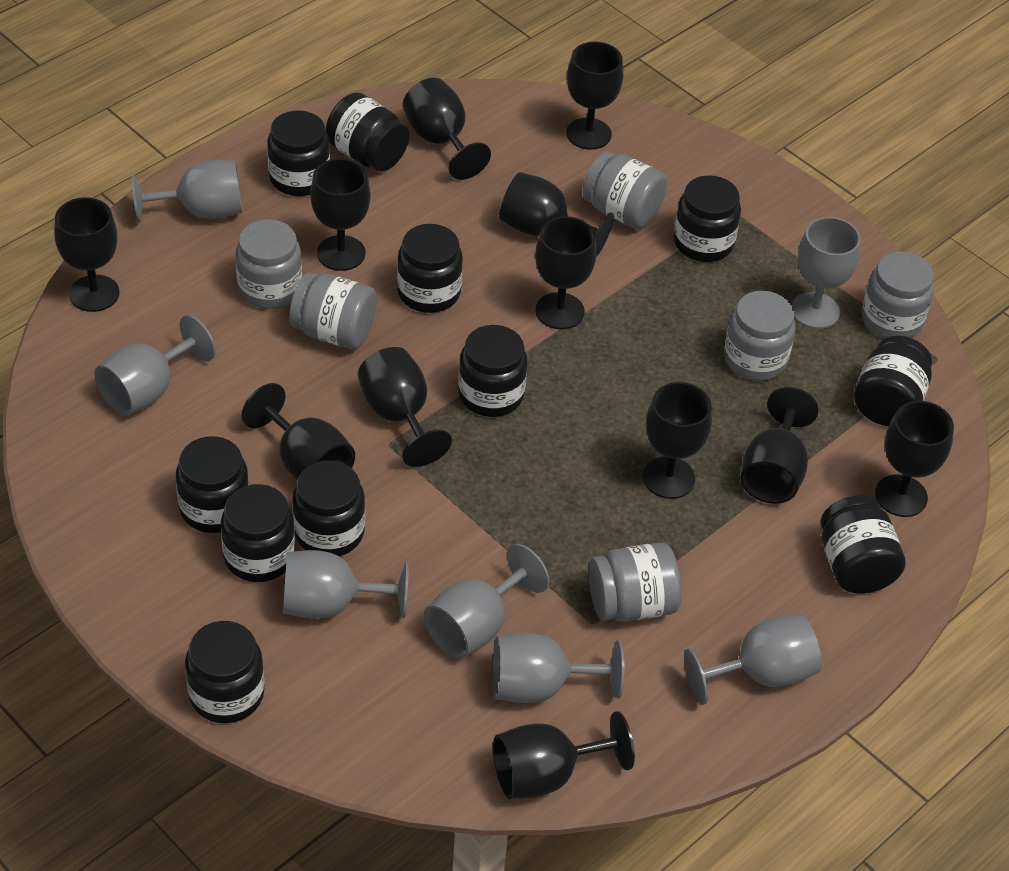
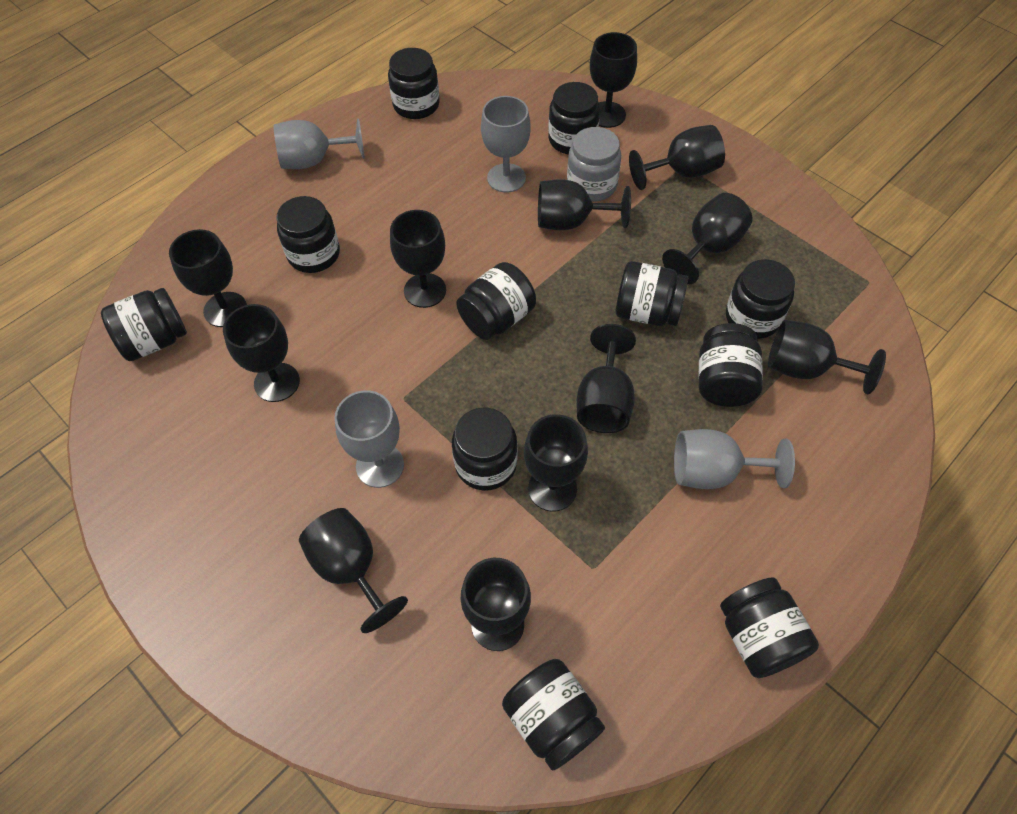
grey goblet: 7 -> 4
grey jar: 6 -> 1

